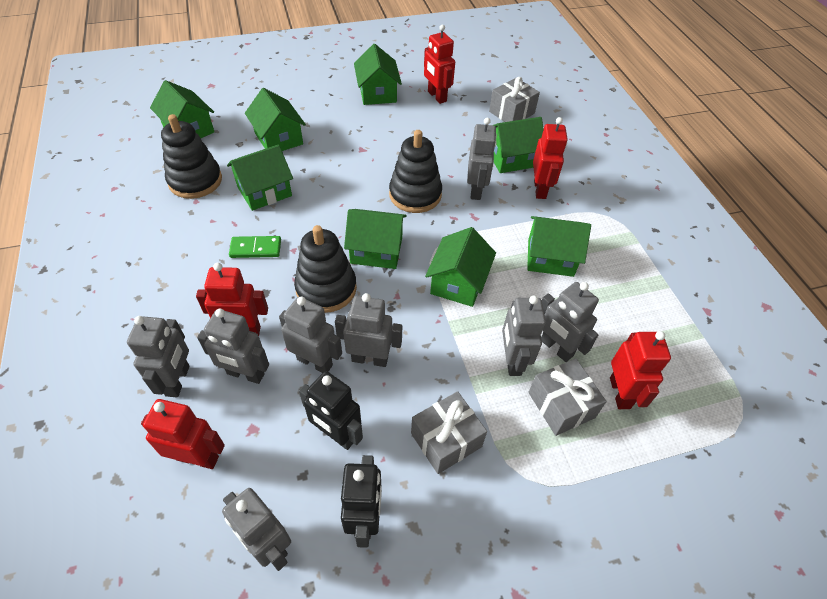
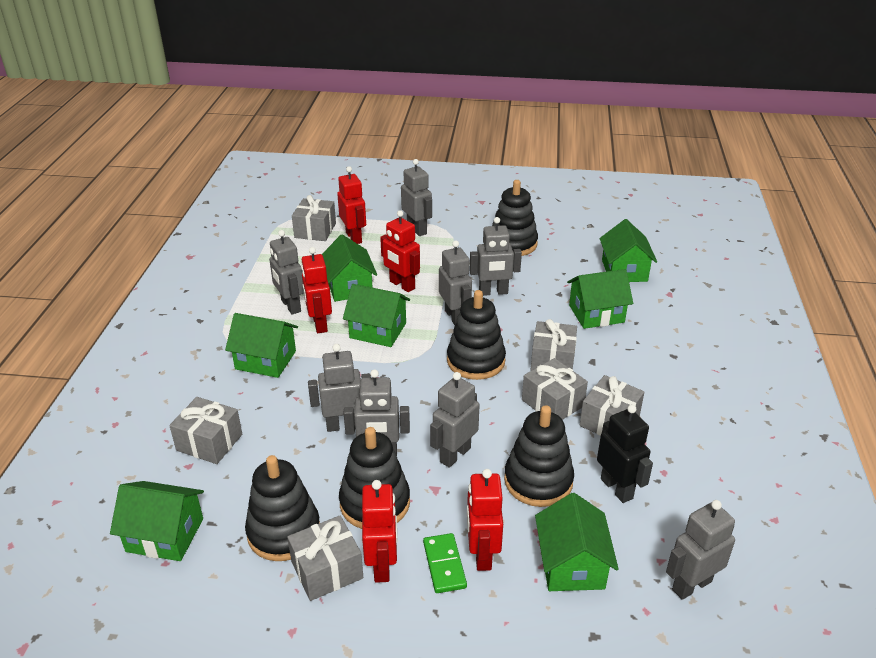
black robot: 2 -> 1
black stacking toy: 3 -> 5
green house: 8 -> 7
grey gift: 3 -> 6

